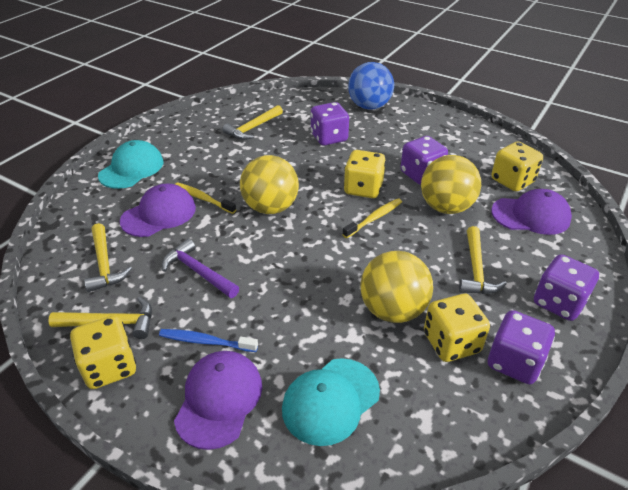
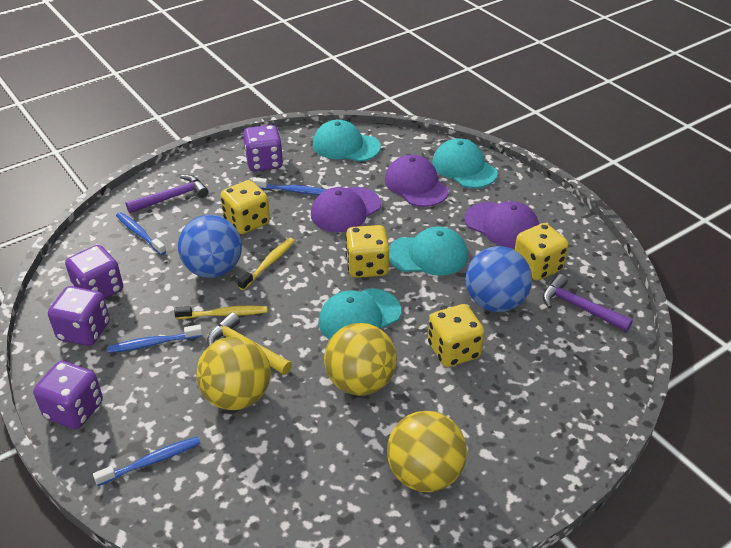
blue ball: 1 -> 2
blue toothbrush: 1 -> 4
purple hammer: 1 -> 2
turquoise cap: 2 -> 4
yellow hammer: 4 -> 1

